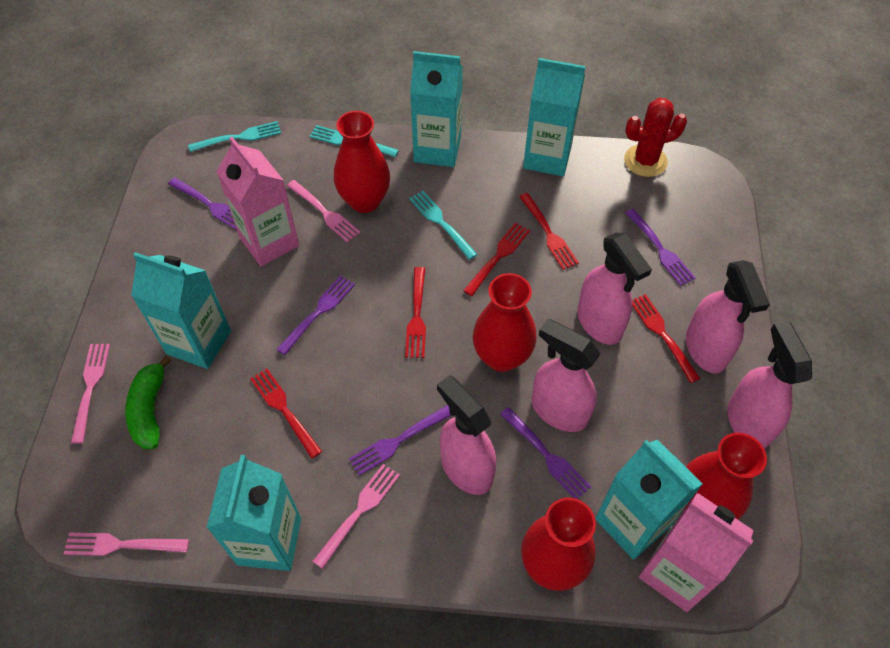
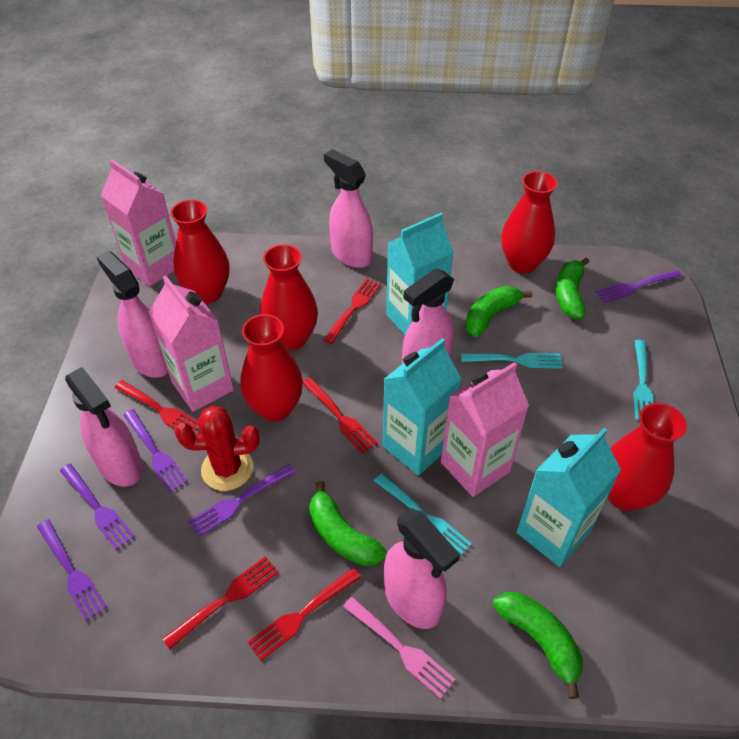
green banana: 1 -> 4
pink carton: 2 -> 3
pink fork: 4 -> 1
red vase: 4 -> 5
turquoise carton: 5 -> 3

